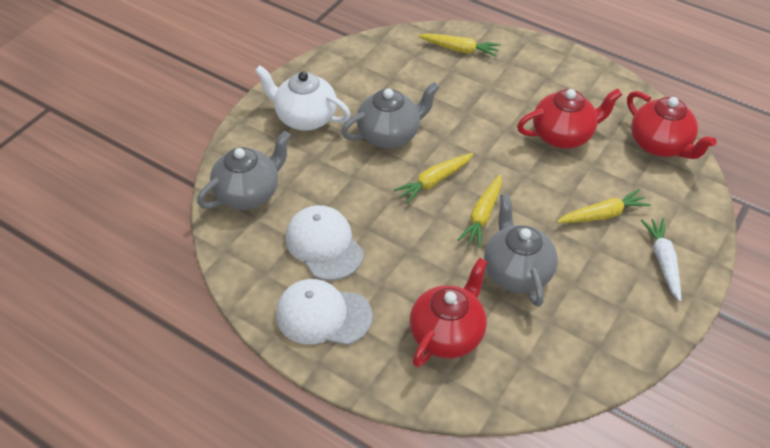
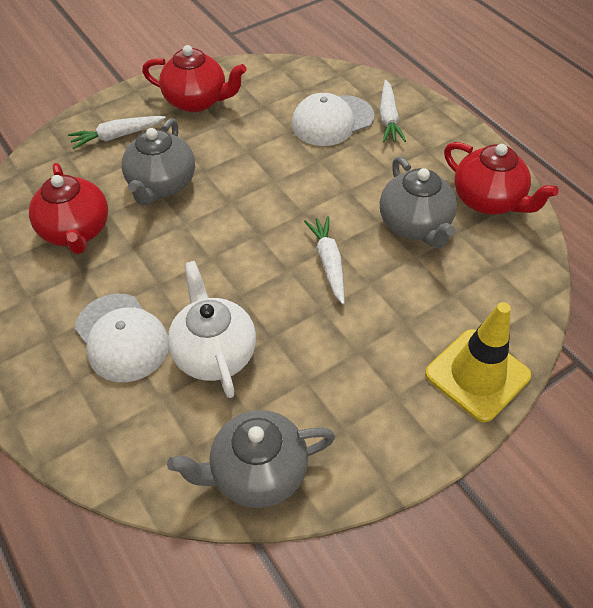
white carrot: 1 -> 3
yellow carrot: 4 -> 0
yellow traffic cone: 0 -> 1

